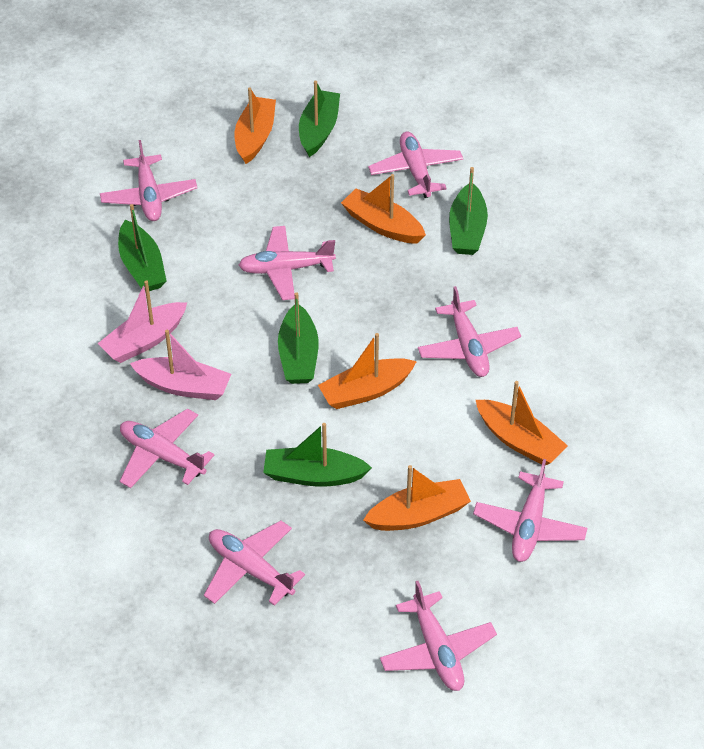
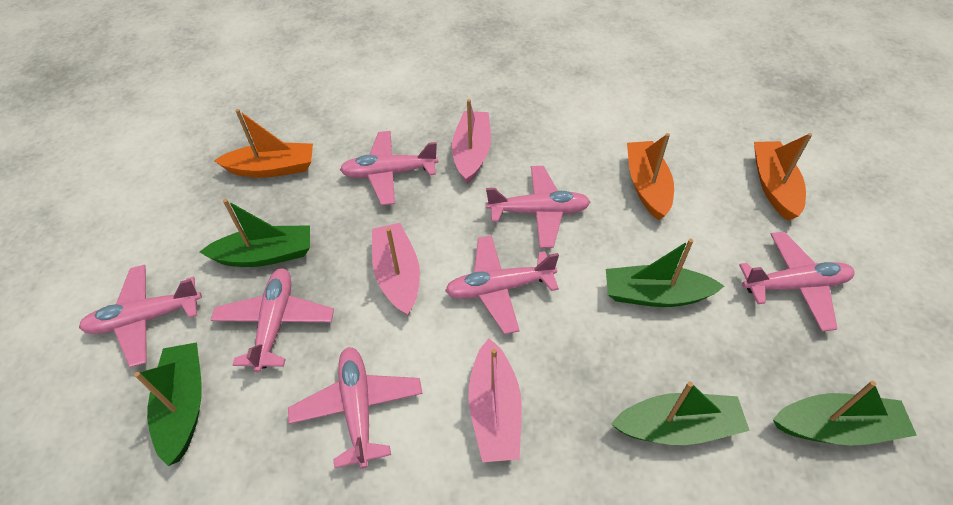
orange boat: 5 -> 3
pink boat: 2 -> 3
pink plane: 8 -> 7

